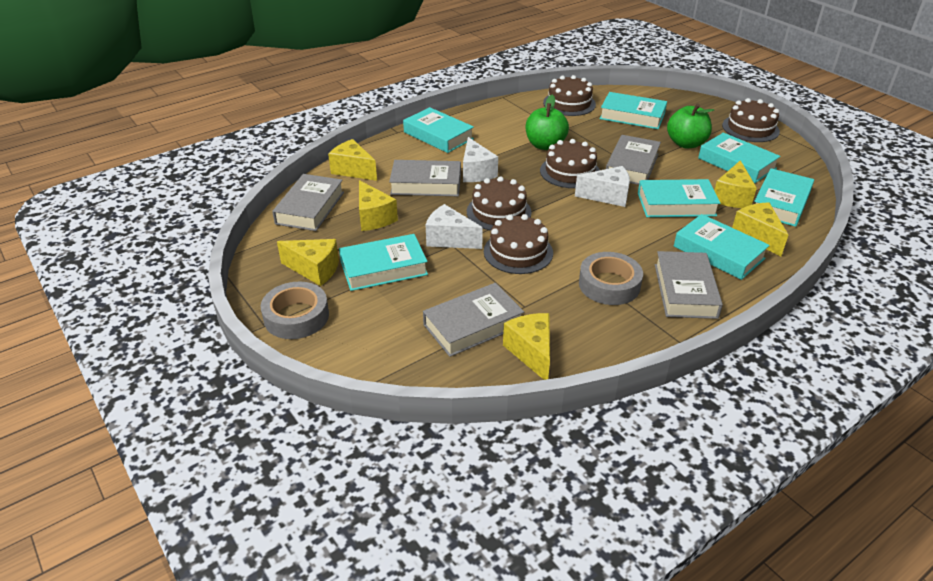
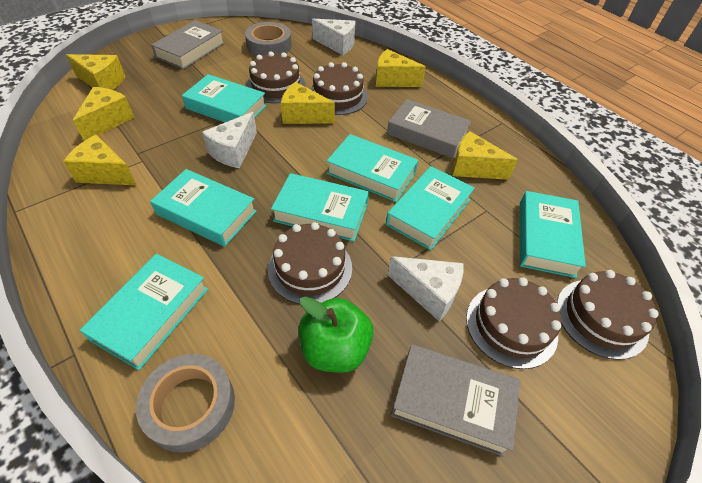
green apple: 2 -> 1
grey book: 5 -> 3

